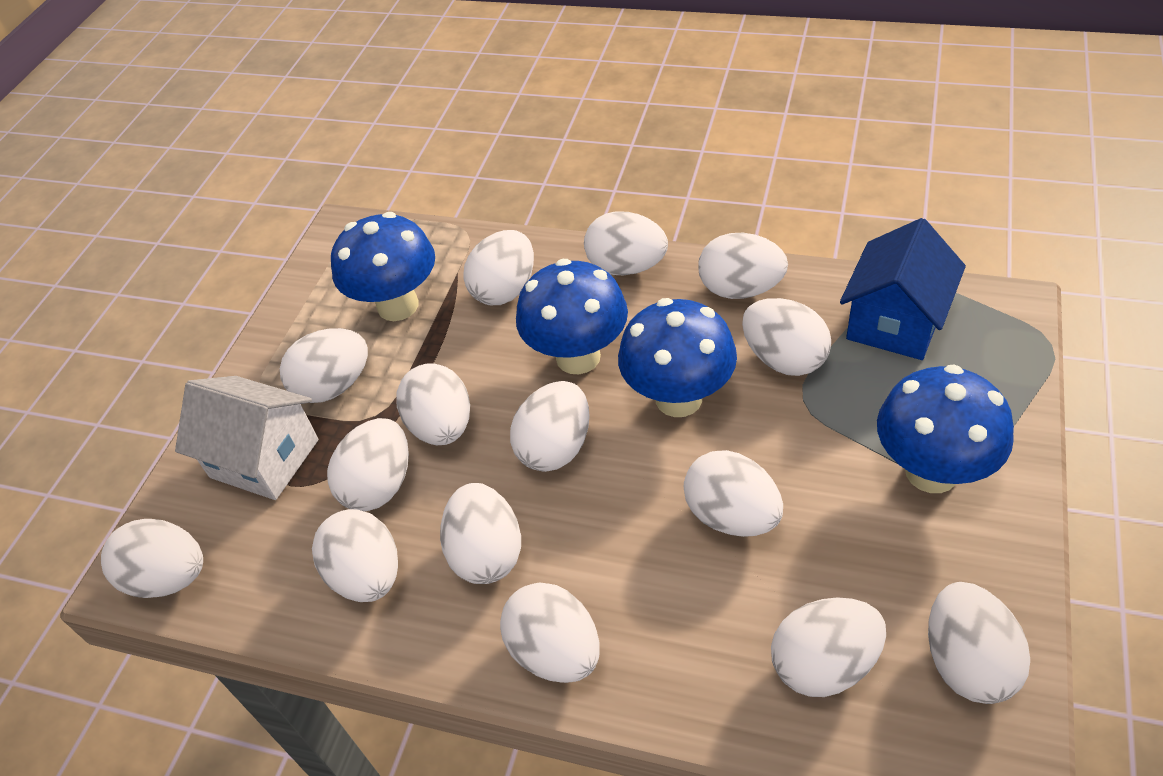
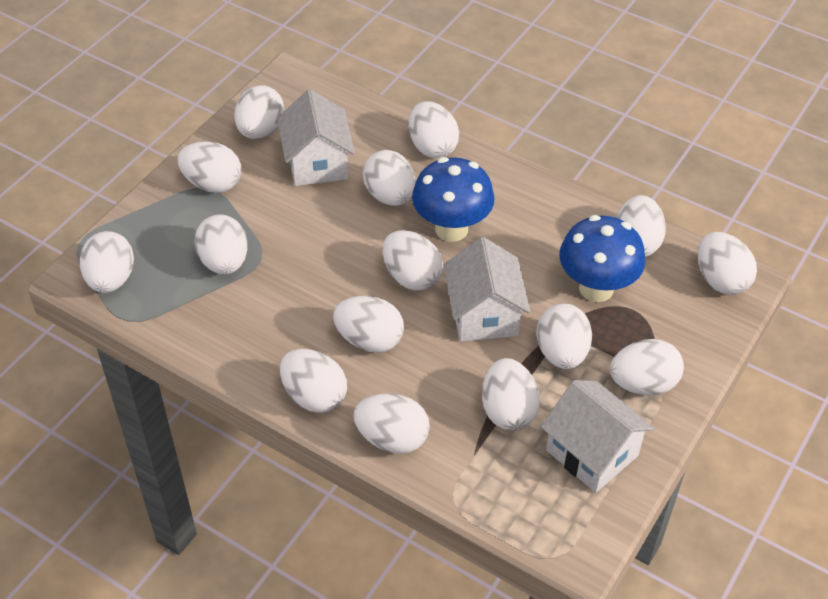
blue house: 1 -> 0
blue mushroom: 4 -> 2
white house: 1 -> 3

